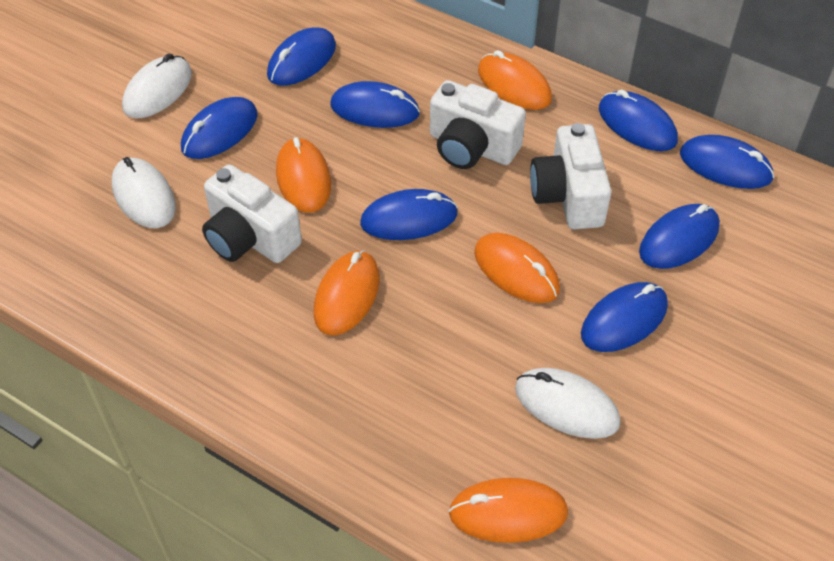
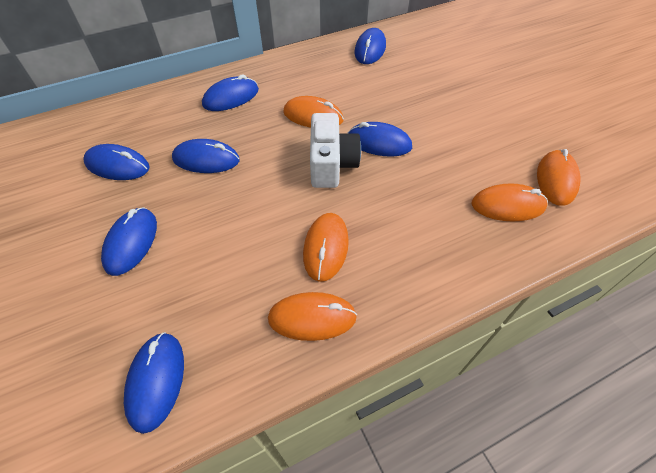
blue mouse: 8 -> 7
white camera: 3 -> 1
white mouse: 3 -> 0

